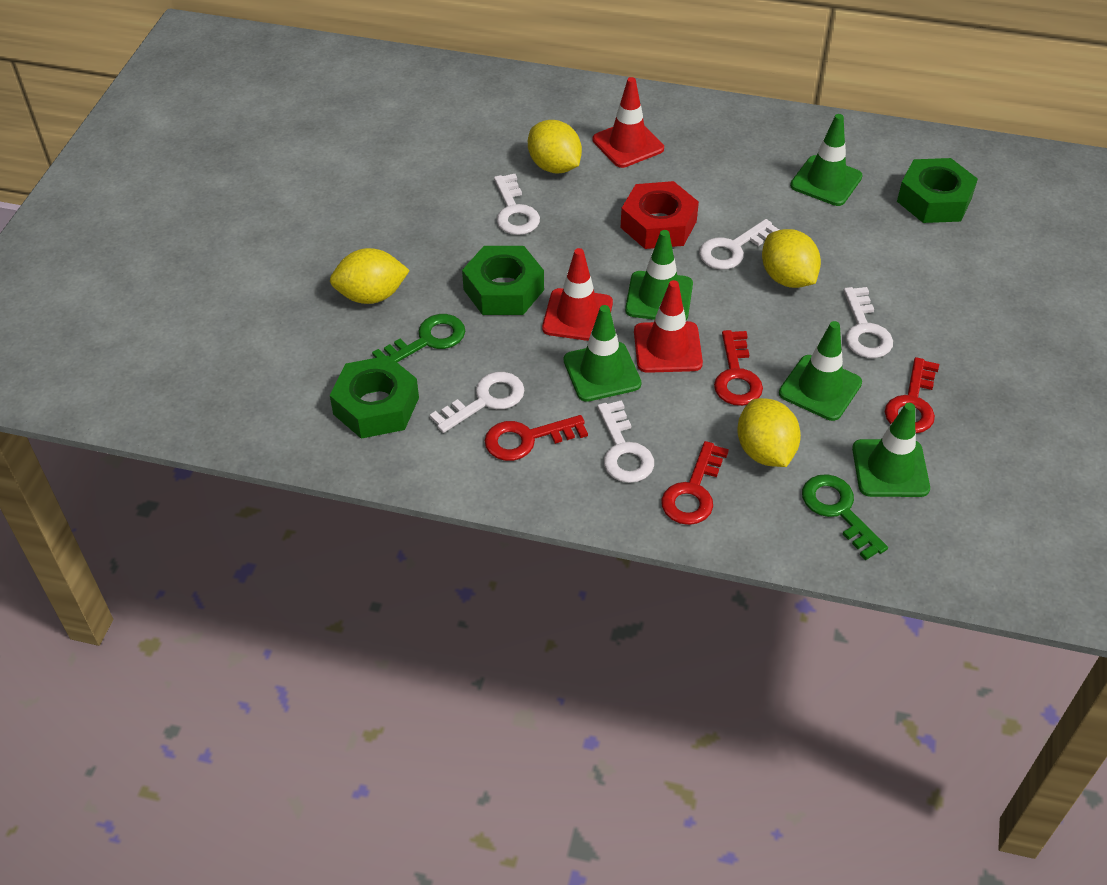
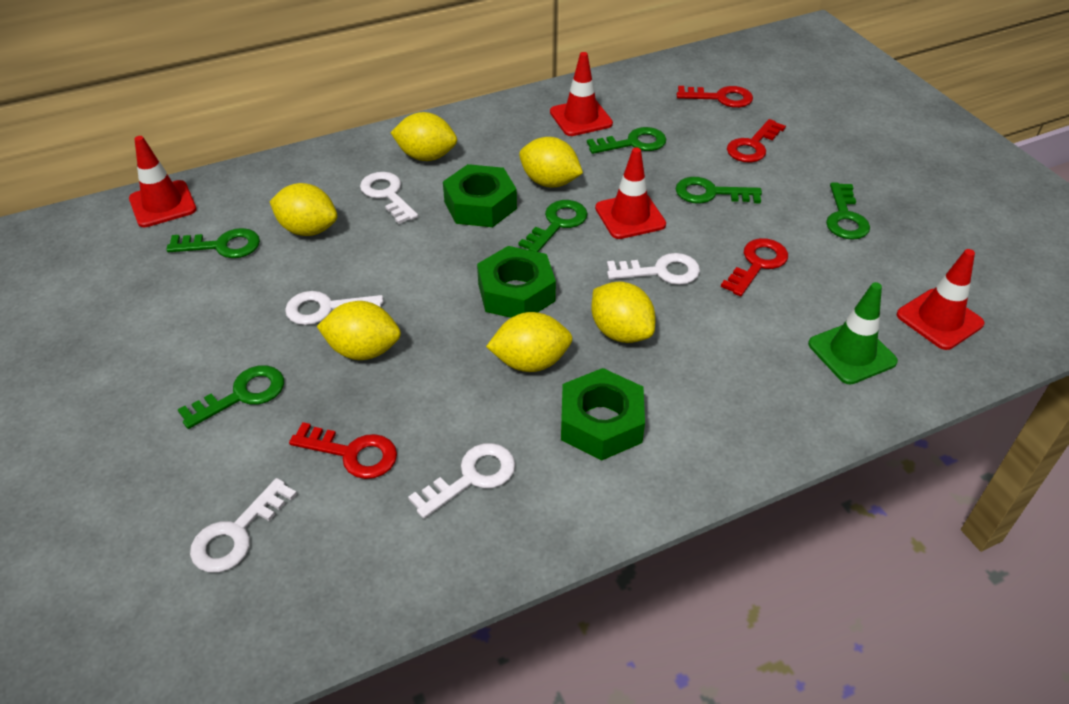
green key: 2 -> 6
green traffic cone: 5 -> 1
red nut: 1 -> 0
red traffic cone: 3 -> 4
yellow lemon: 4 -> 6

